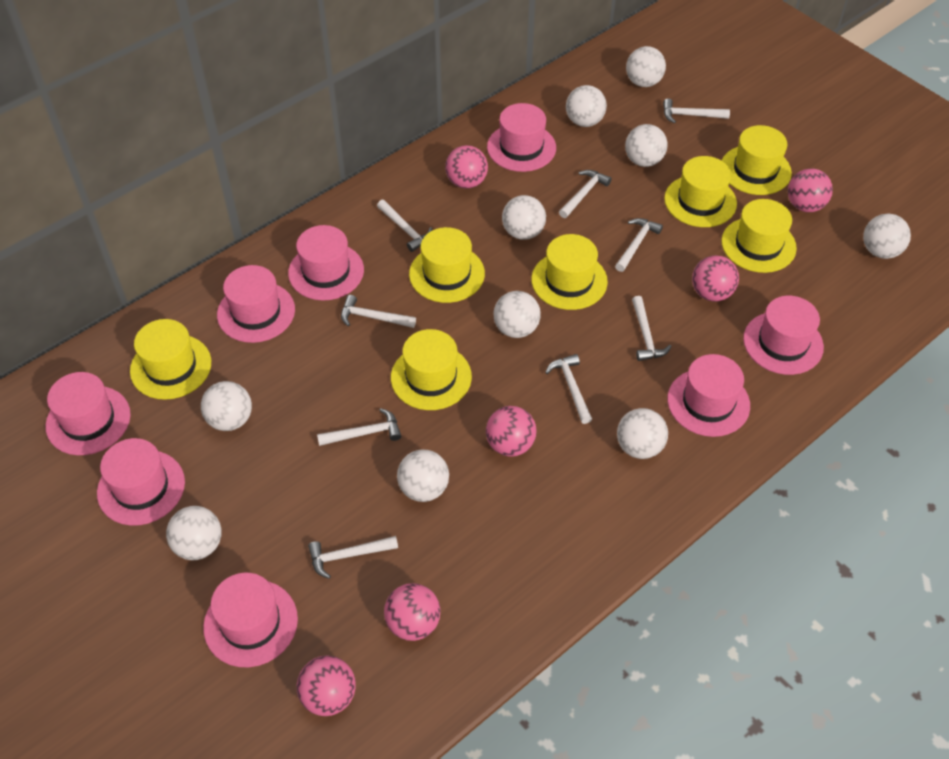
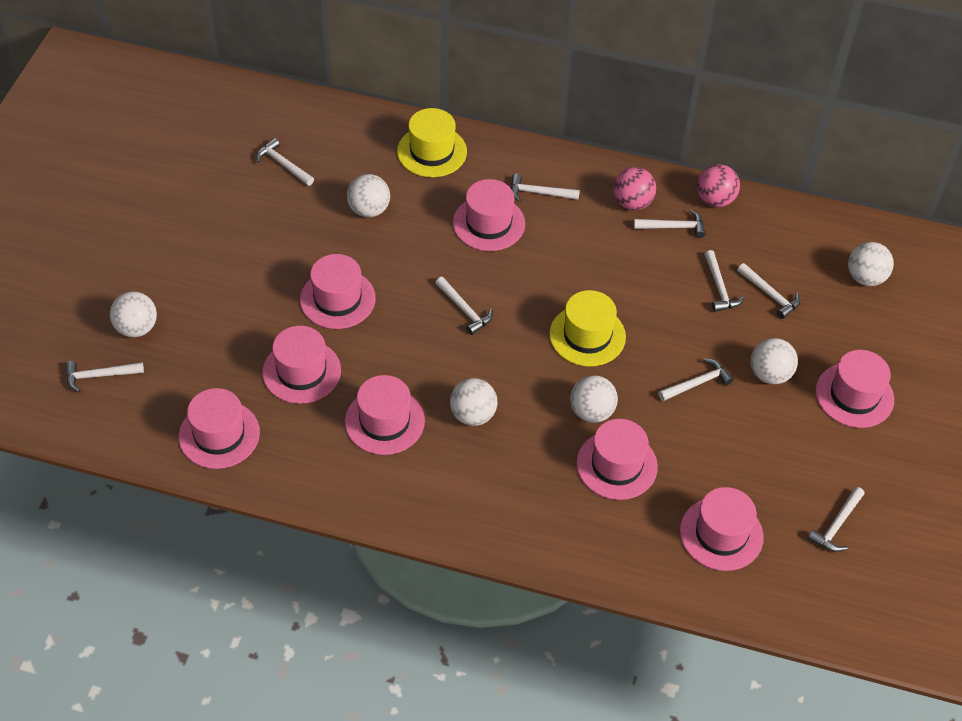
pink ball: 6 -> 2
white ball: 10 -> 6
yellow hat: 7 -> 2

